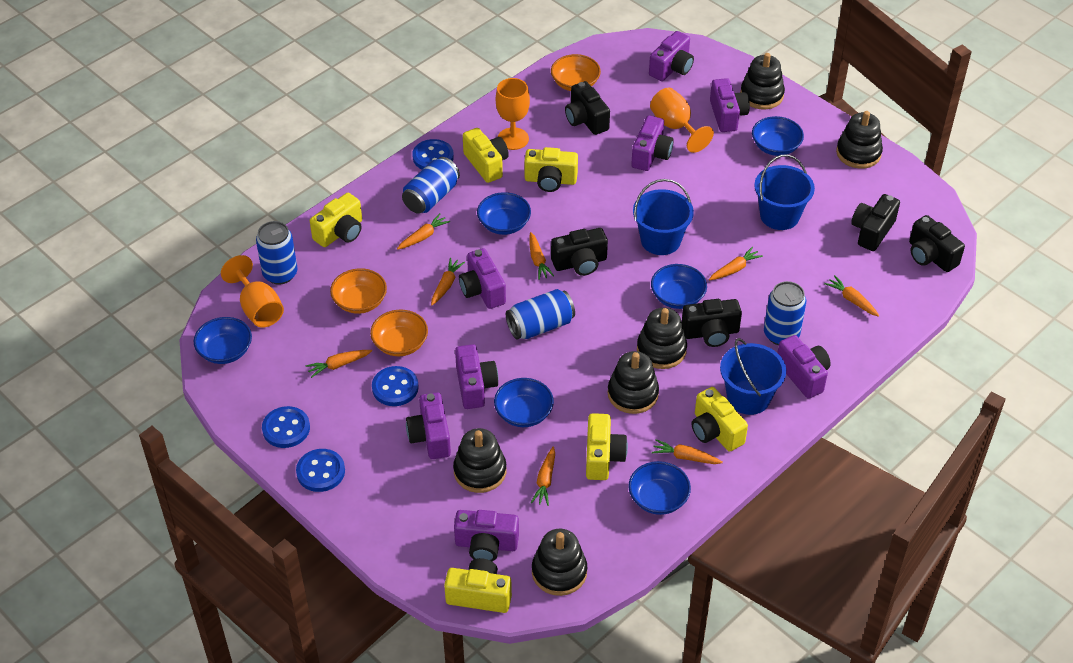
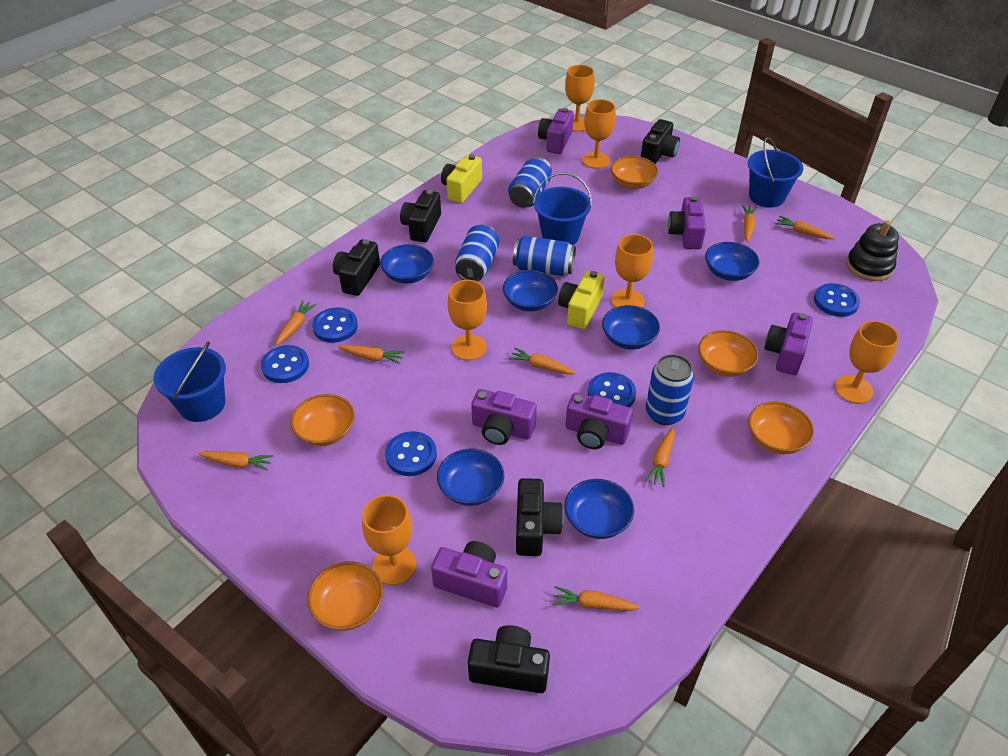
black stacking toy: 6 -> 1
blue button: 4 -> 5
orange bowl: 3 -> 5
orange goblet: 3 -> 6
purple camera: 8 -> 6
yellow camera: 6 -> 2

